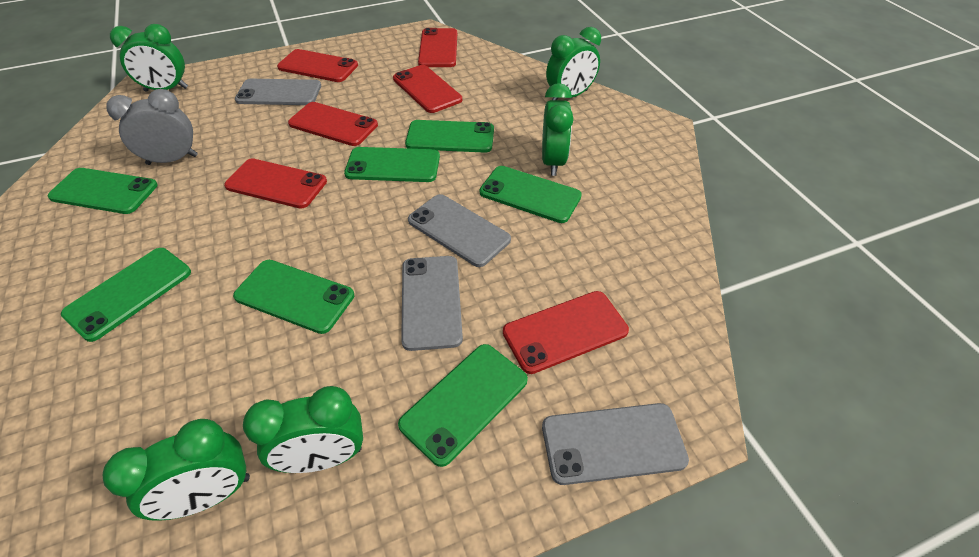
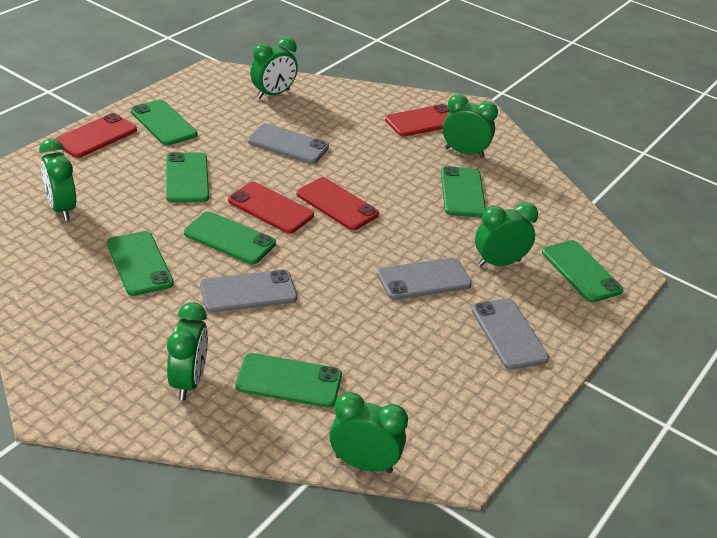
green clock: 5 -> 6
grey clock: 1 -> 0
red phone: 6 -> 4

